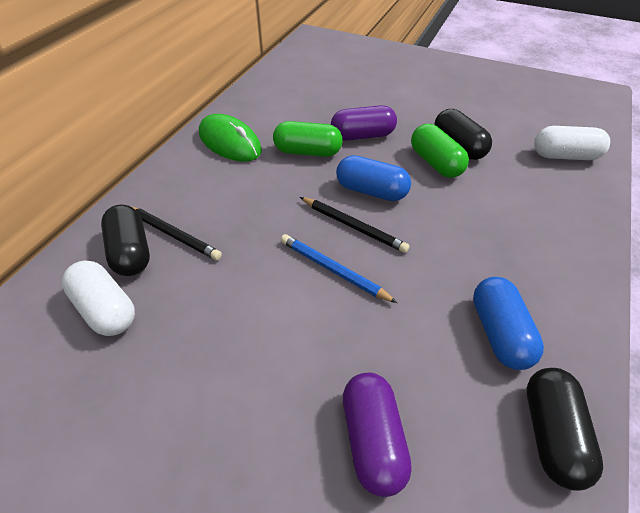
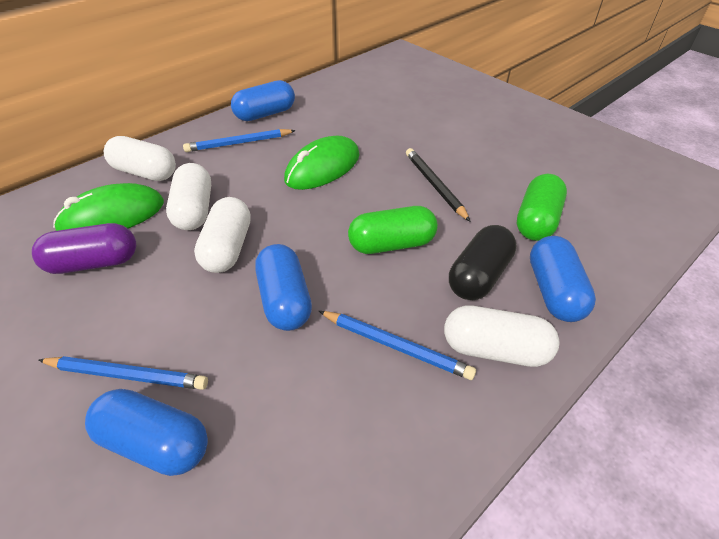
black capsule: 3 -> 1
black pencil: 2 -> 1
blue capsule: 2 -> 4
blue pencil: 1 -> 3
green mouse: 1 -> 2
purple capsule: 2 -> 1
white capsule: 2 -> 4

